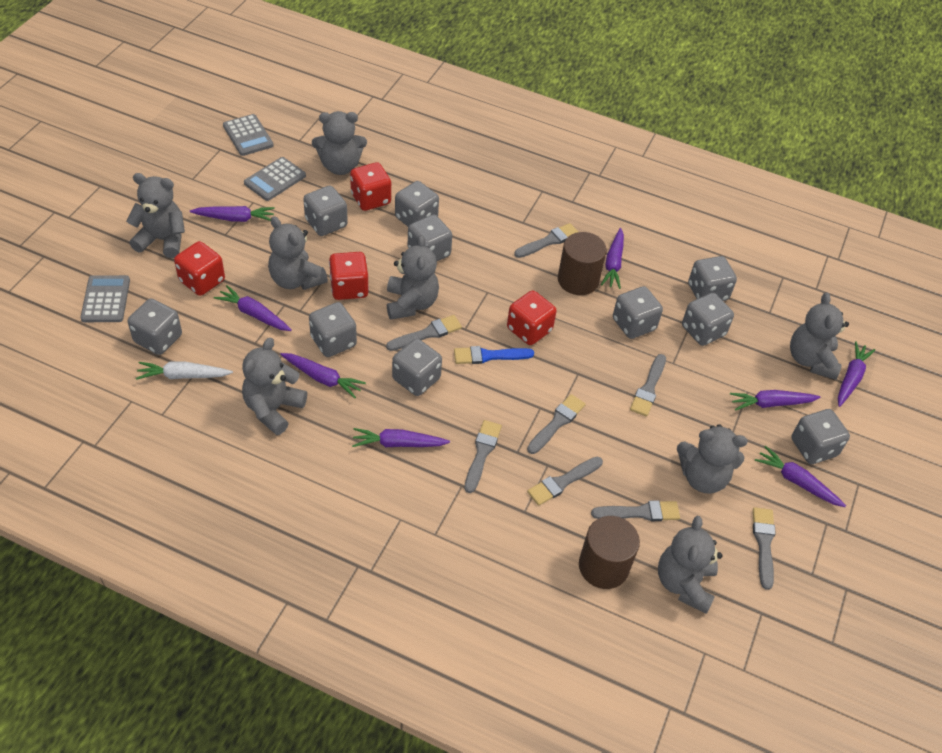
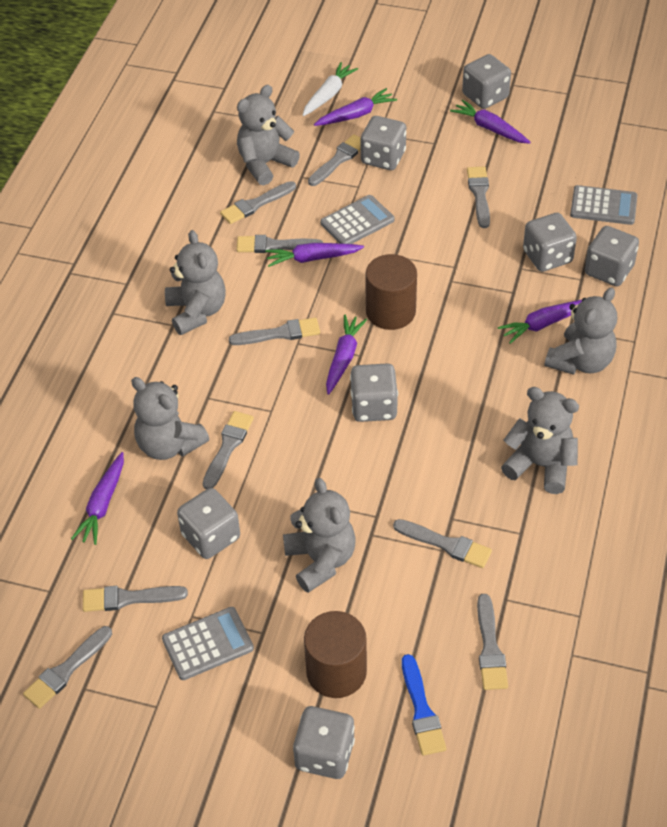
grey brush: 8 -> 10
grey dice: 10 -> 7
grey teddy bear: 8 -> 6
purple carrot: 8 -> 6
red dice: 4 -> 0

